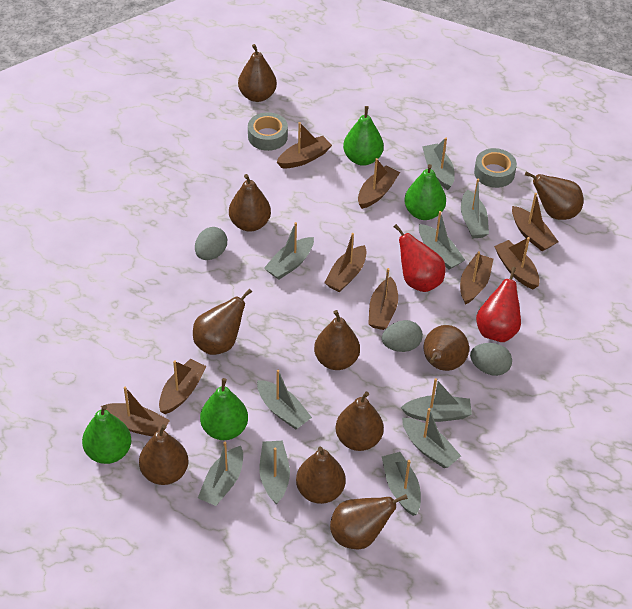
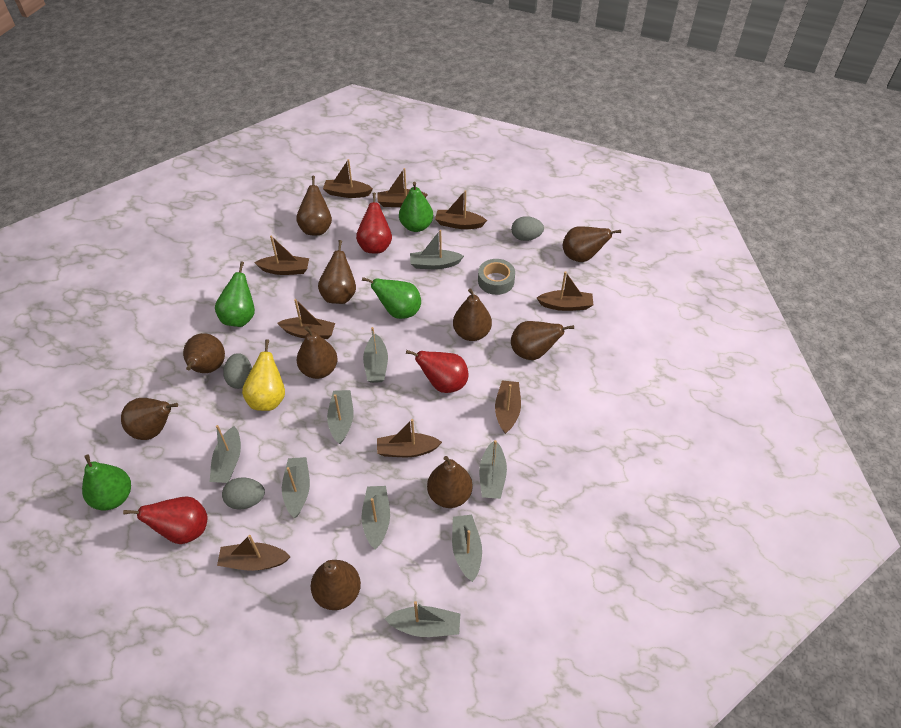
grey boat: 10 -> 9
grey tape: 2 -> 1
red pear: 2 -> 3
yellow pear: 0 -> 1

